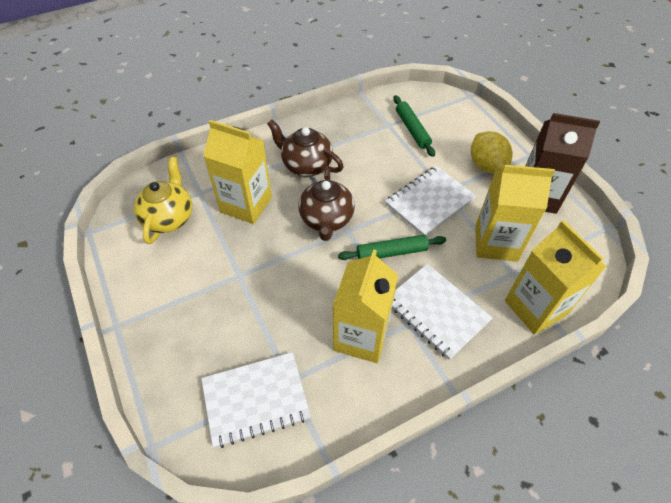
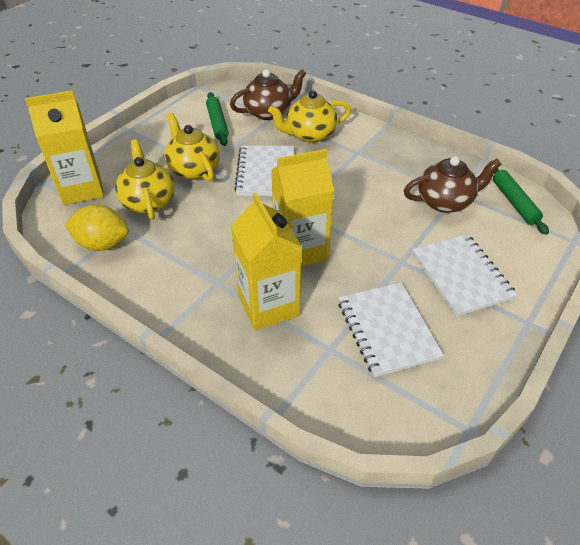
brown carton: 1 -> 0
yellow carton: 4 -> 3
yellow teapot: 1 -> 3

